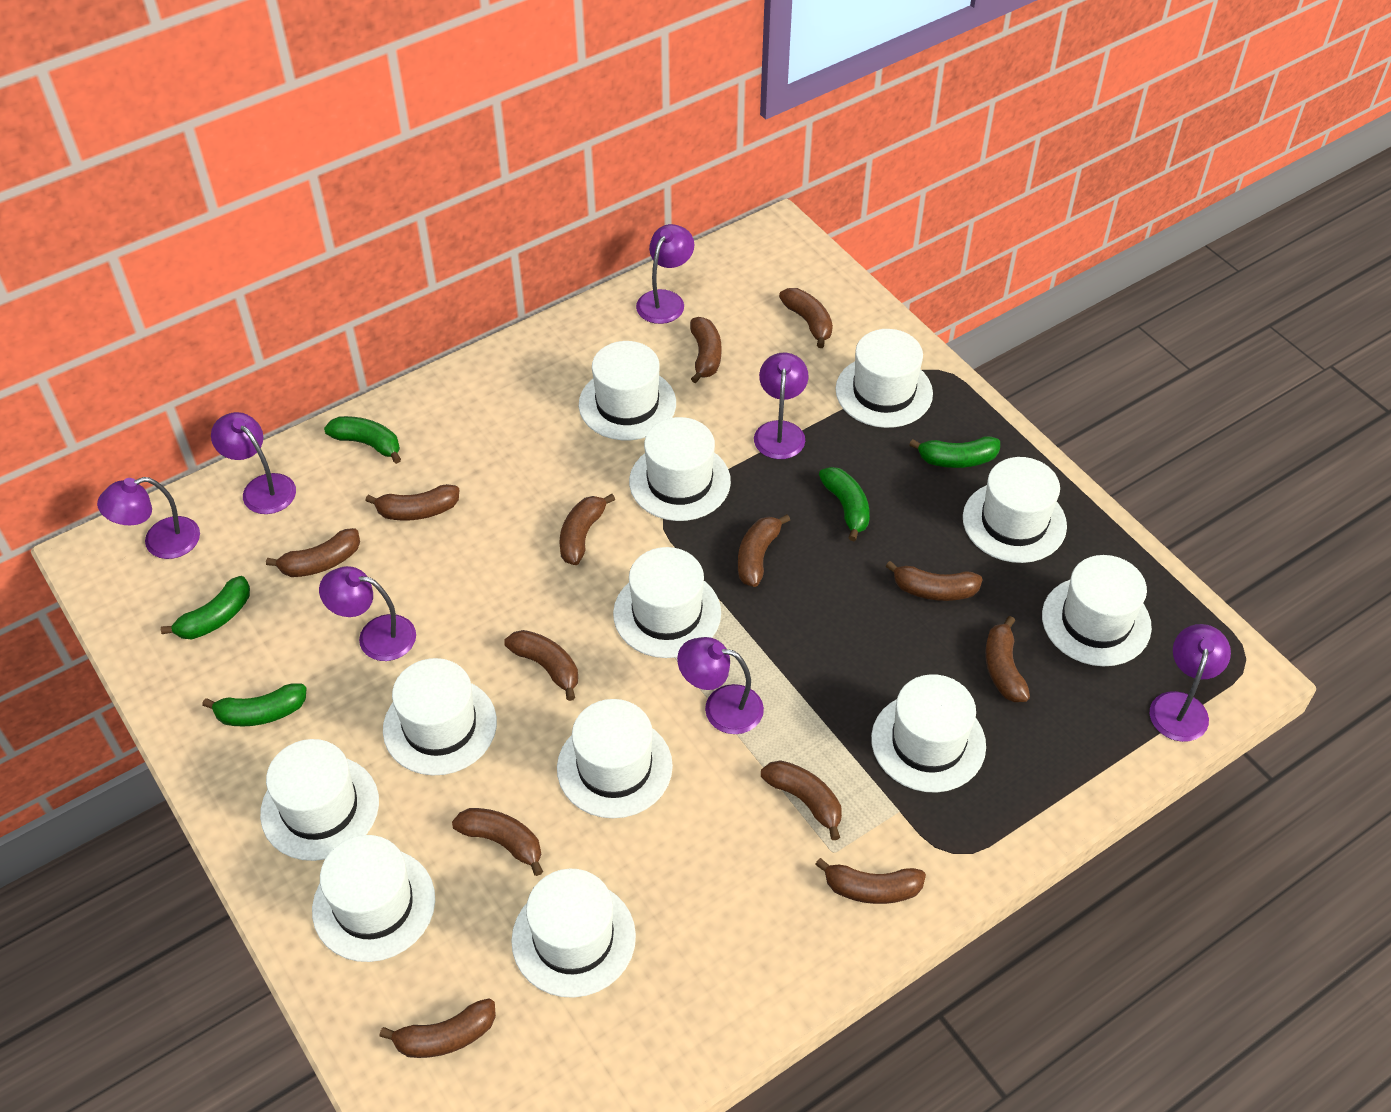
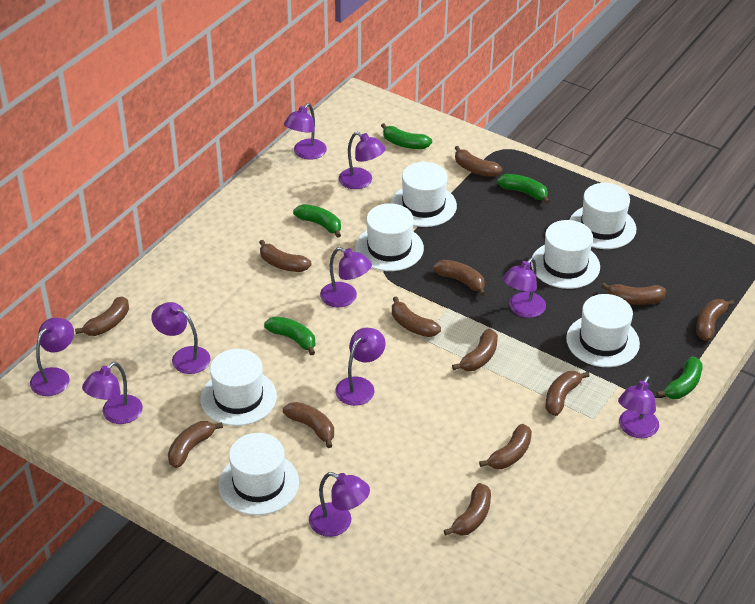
purple lamp: 7 -> 10
white hat: 12 -> 7

